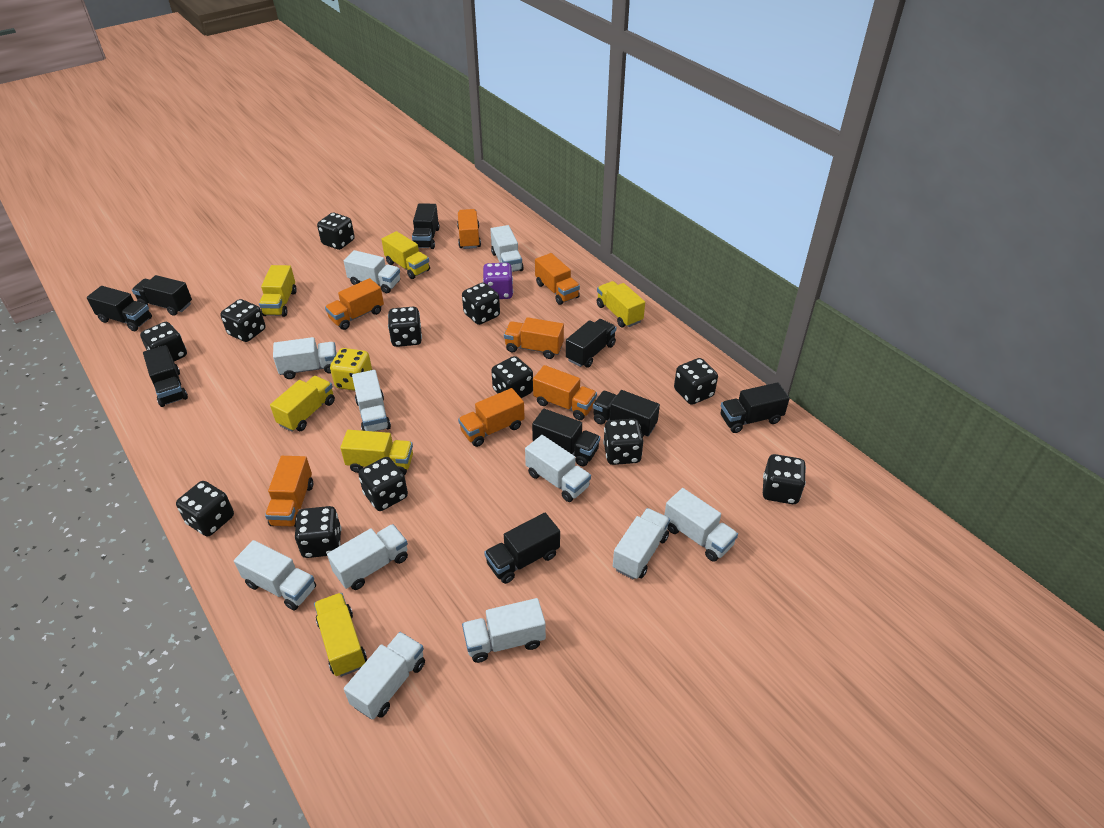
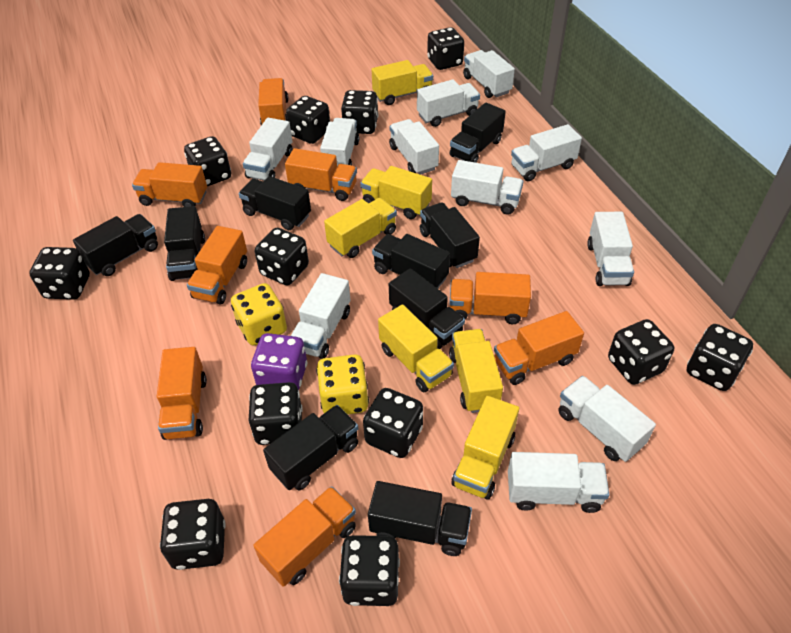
orange truck: 7 -> 8
yellow dice: 1 -> 2

